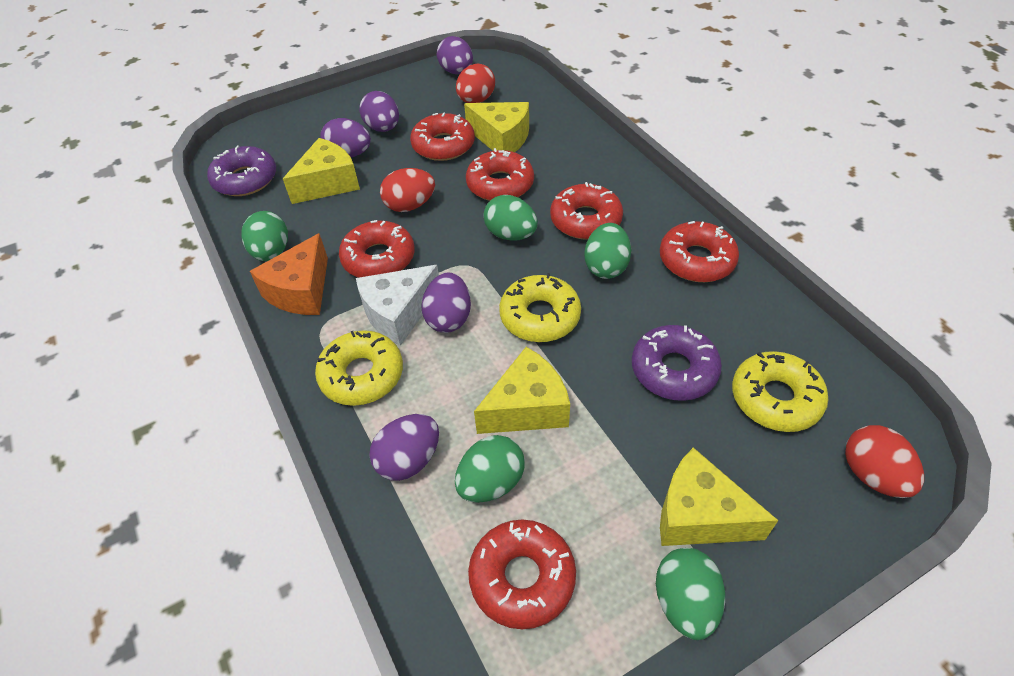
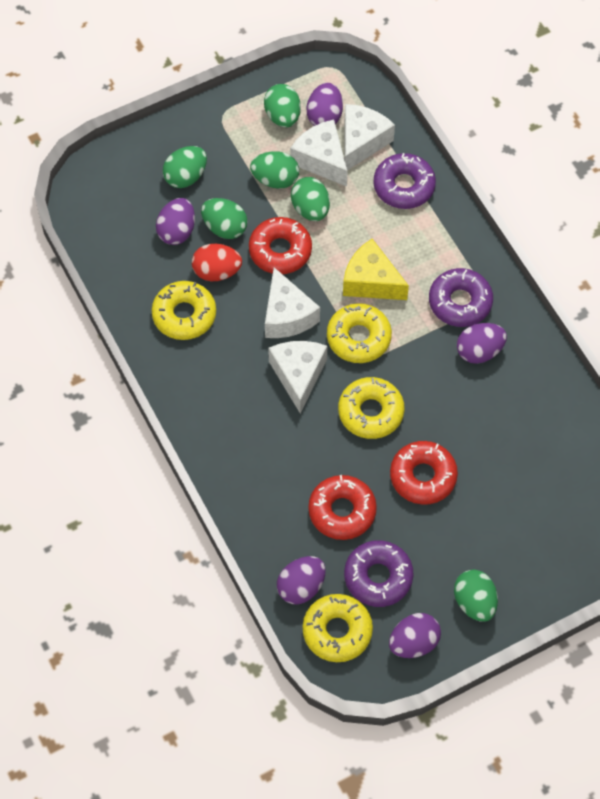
green egg: 5 -> 6
orange cheese: 1 -> 0
purple donut: 2 -> 3
red donut: 6 -> 3
red egg: 3 -> 1
white cheese: 1 -> 4
yellow cheese: 4 -> 1
yellow donut: 3 -> 4

